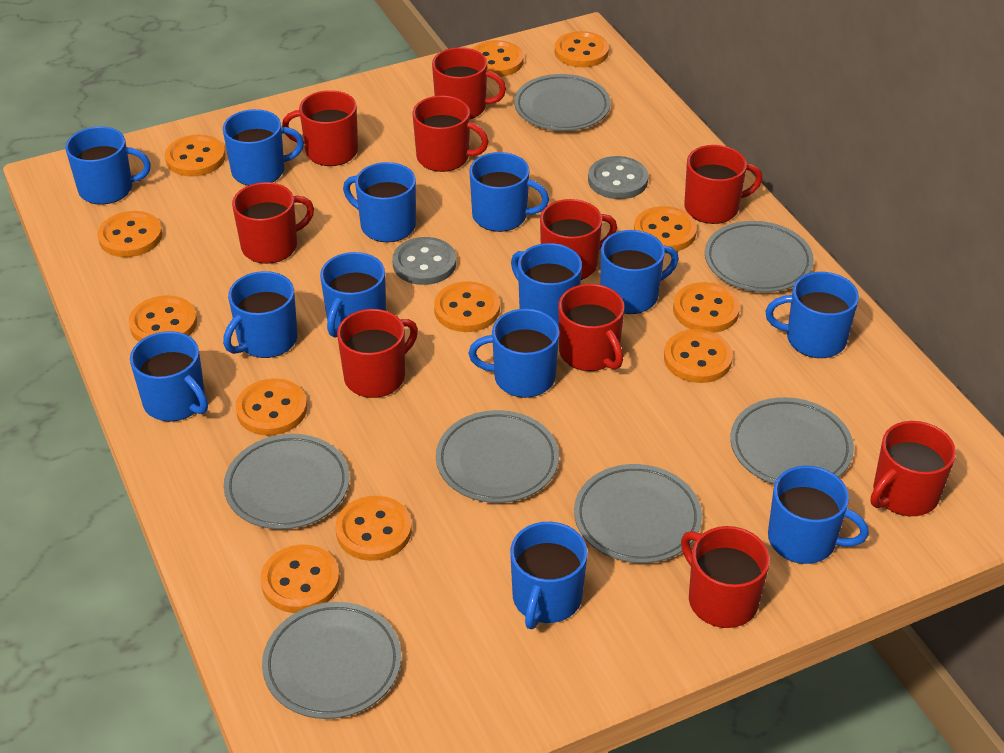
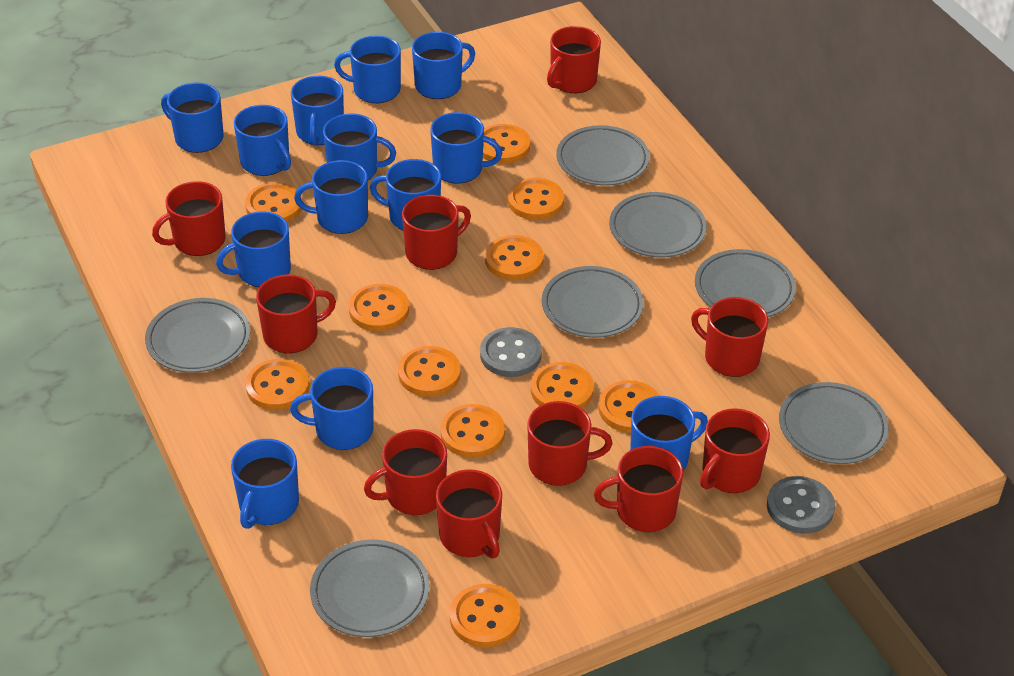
orange button: 12 -> 11

